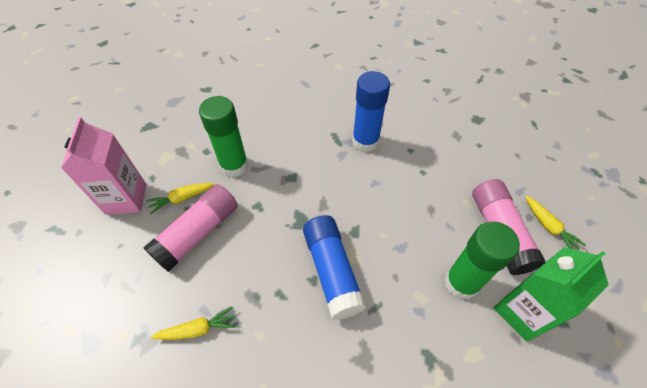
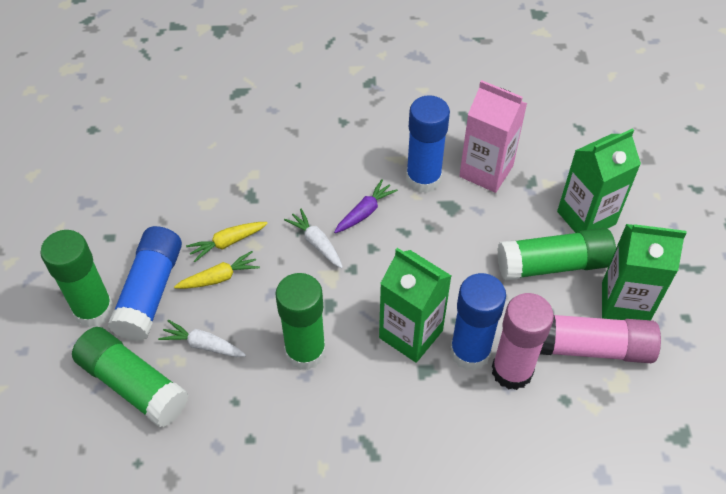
blue glue stick: 2 -> 3
green carton: 1 -> 3
green glue stick: 2 -> 4
purple carrot: 0 -> 1
white carrot: 0 -> 2
yellow carrot: 3 -> 2

